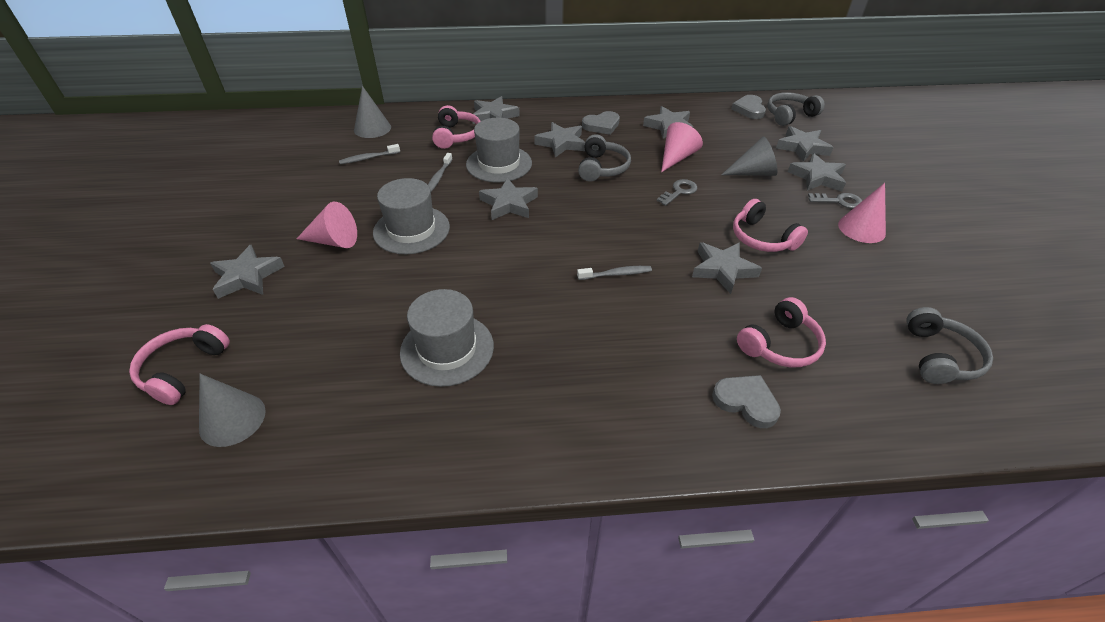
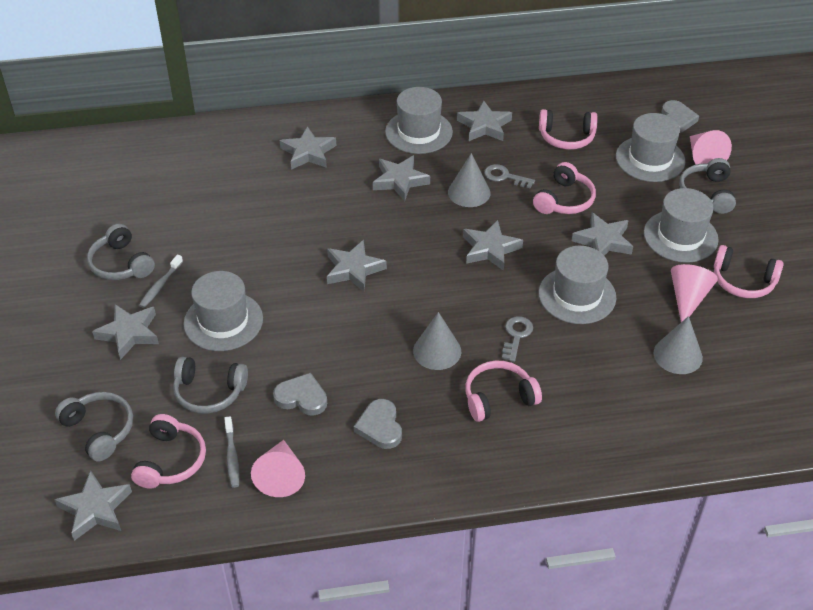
grey hat: 3 -> 5
grey headphones: 3 -> 4
grey toothbrush: 3 -> 2
pink headphones: 4 -> 5

